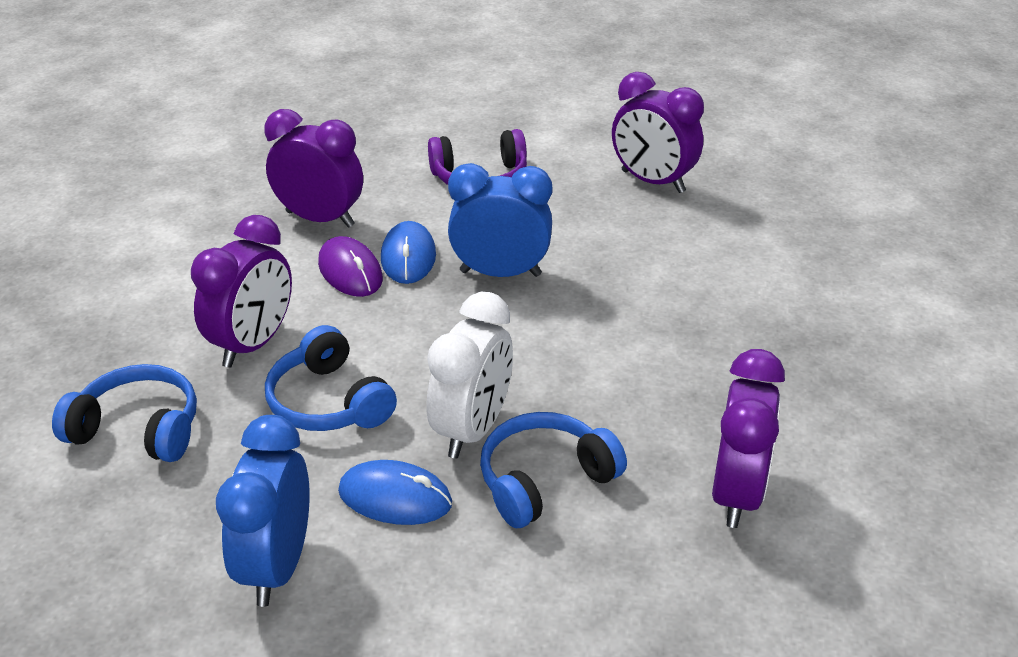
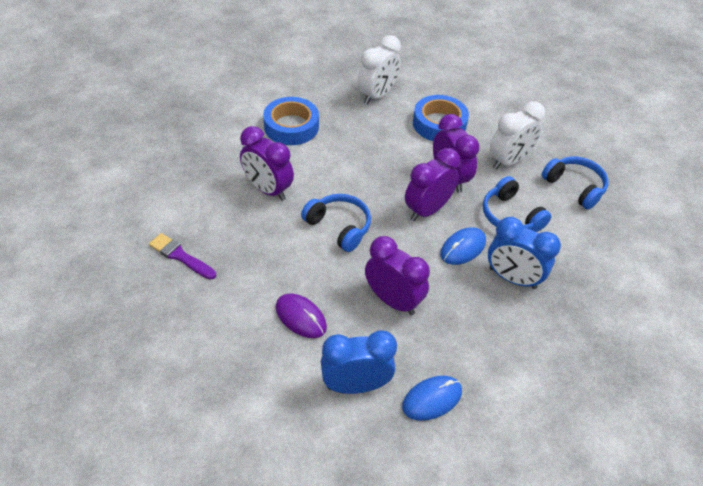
blue tape: 0 -> 2
purple brush: 0 -> 1
purple headphones: 1 -> 0
white clock: 1 -> 2

